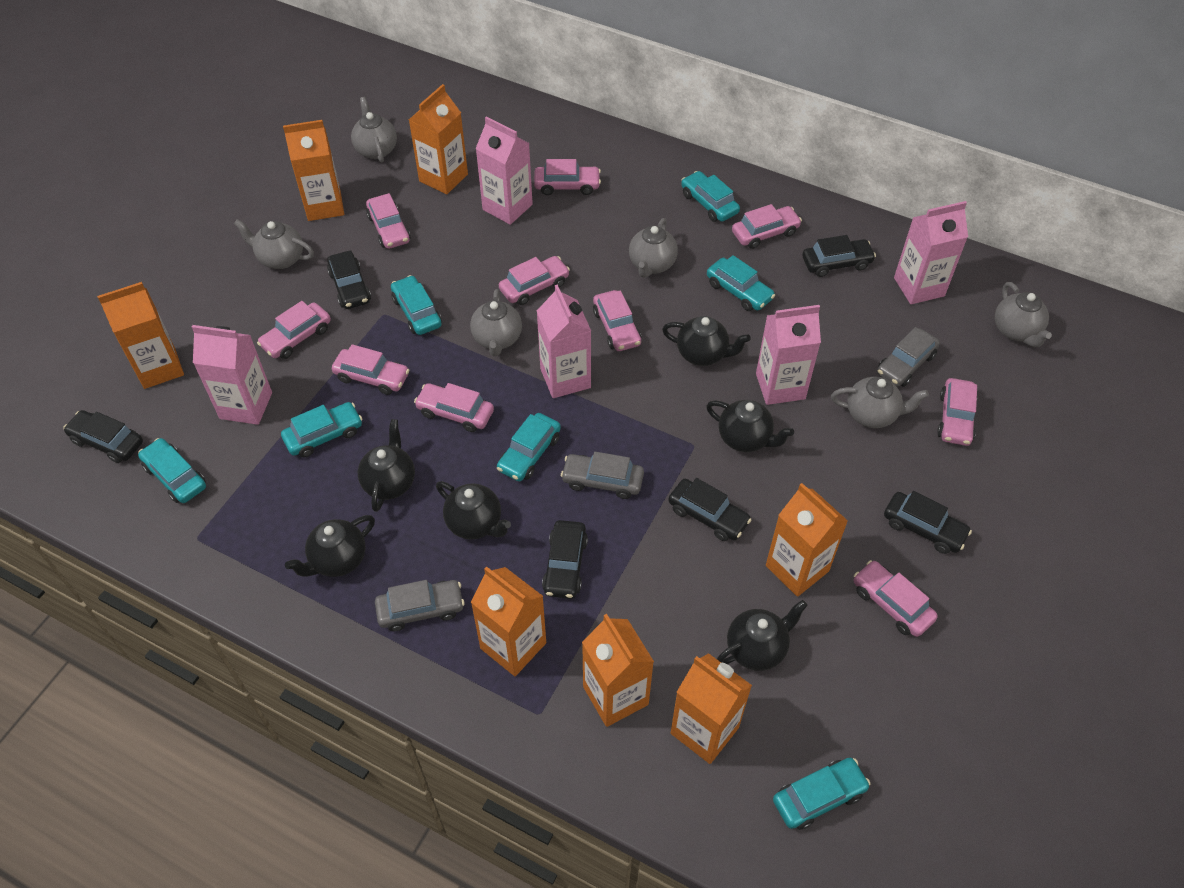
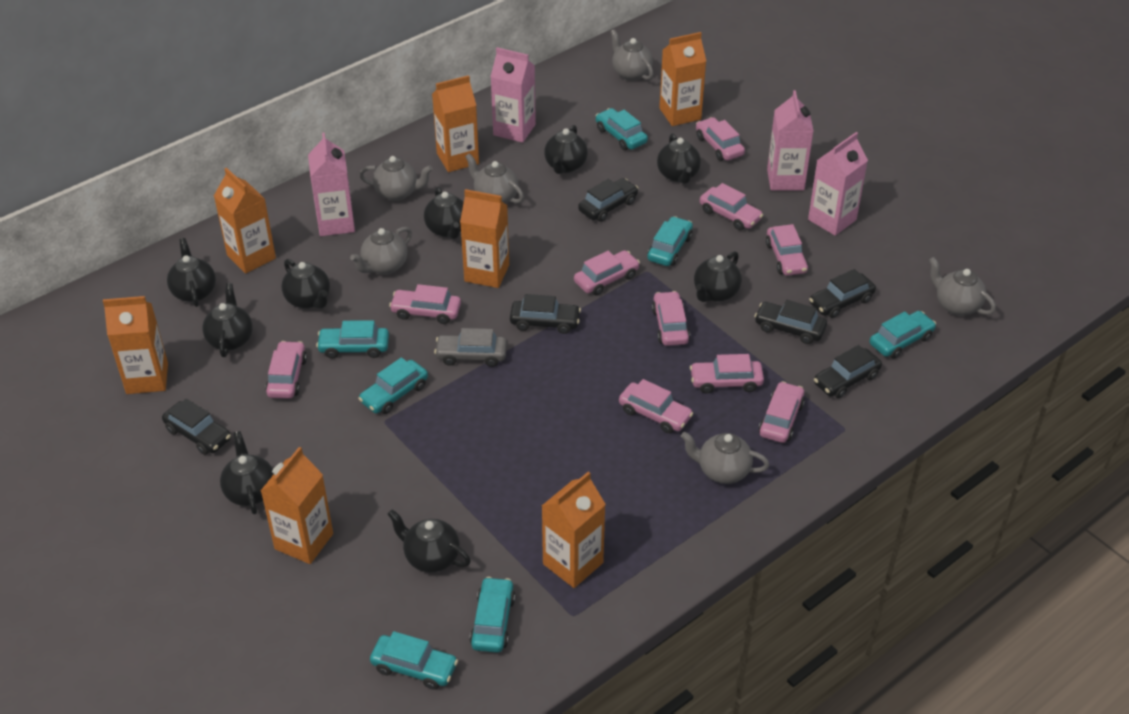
black teapot: 6 -> 9
grey car: 3 -> 1
pink carton: 5 -> 4

